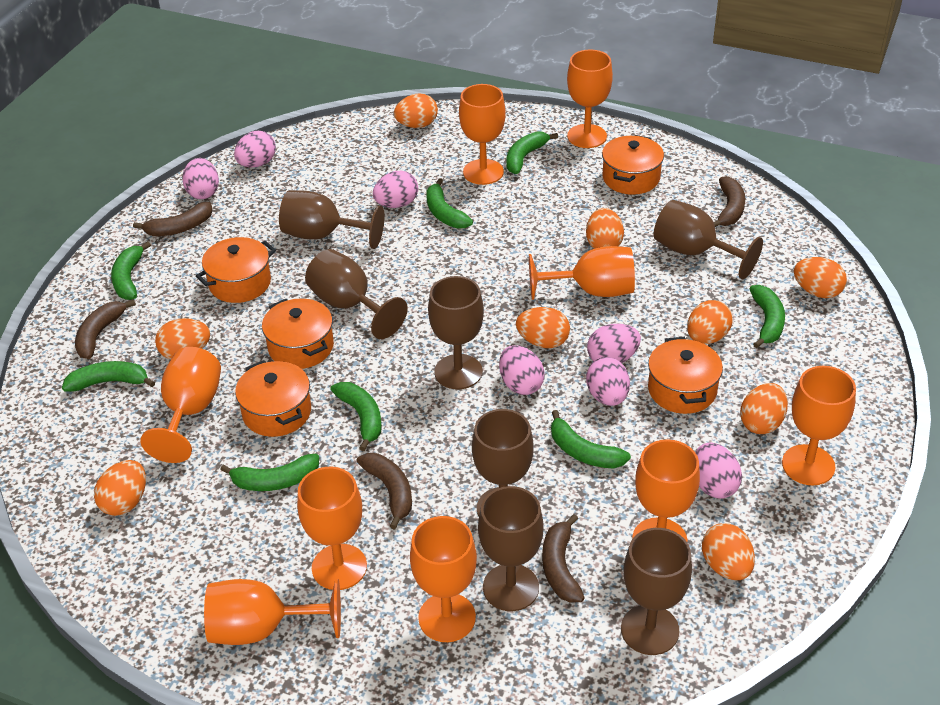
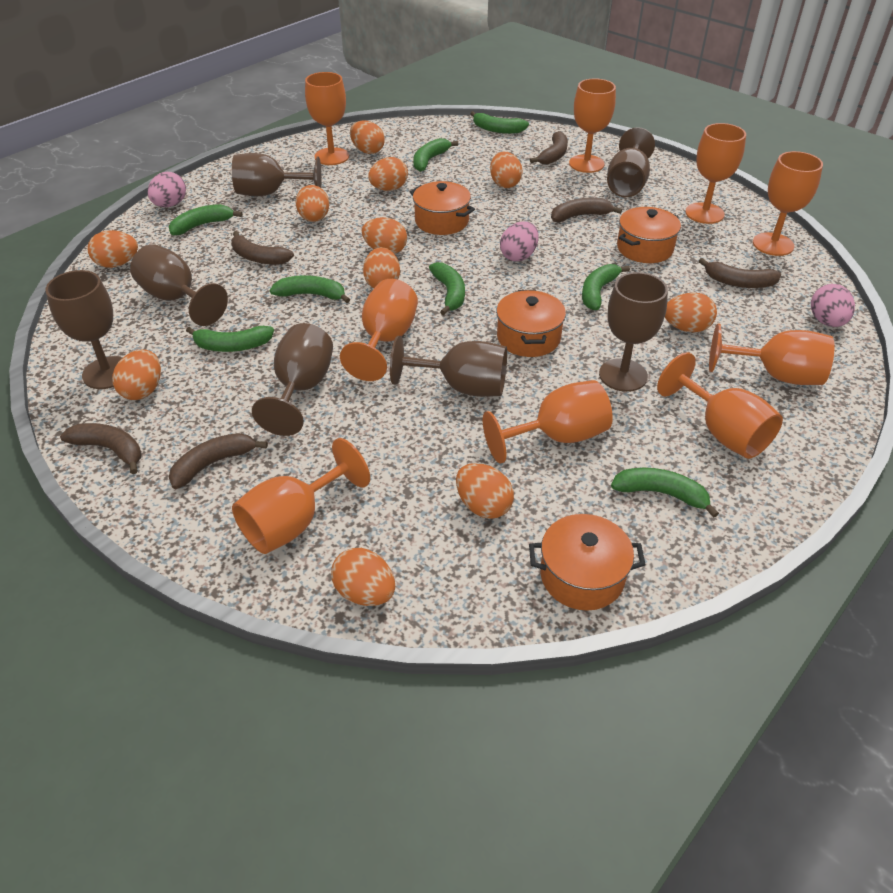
brown banana: 5 -> 6
orange egg: 9 -> 11
orange pot: 5 -> 4
pink egg: 7 -> 3

